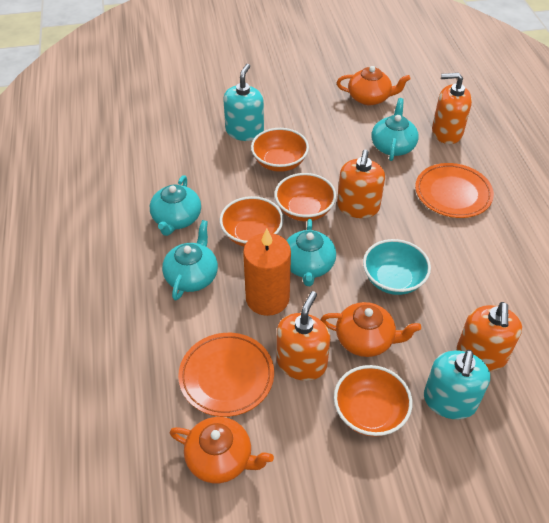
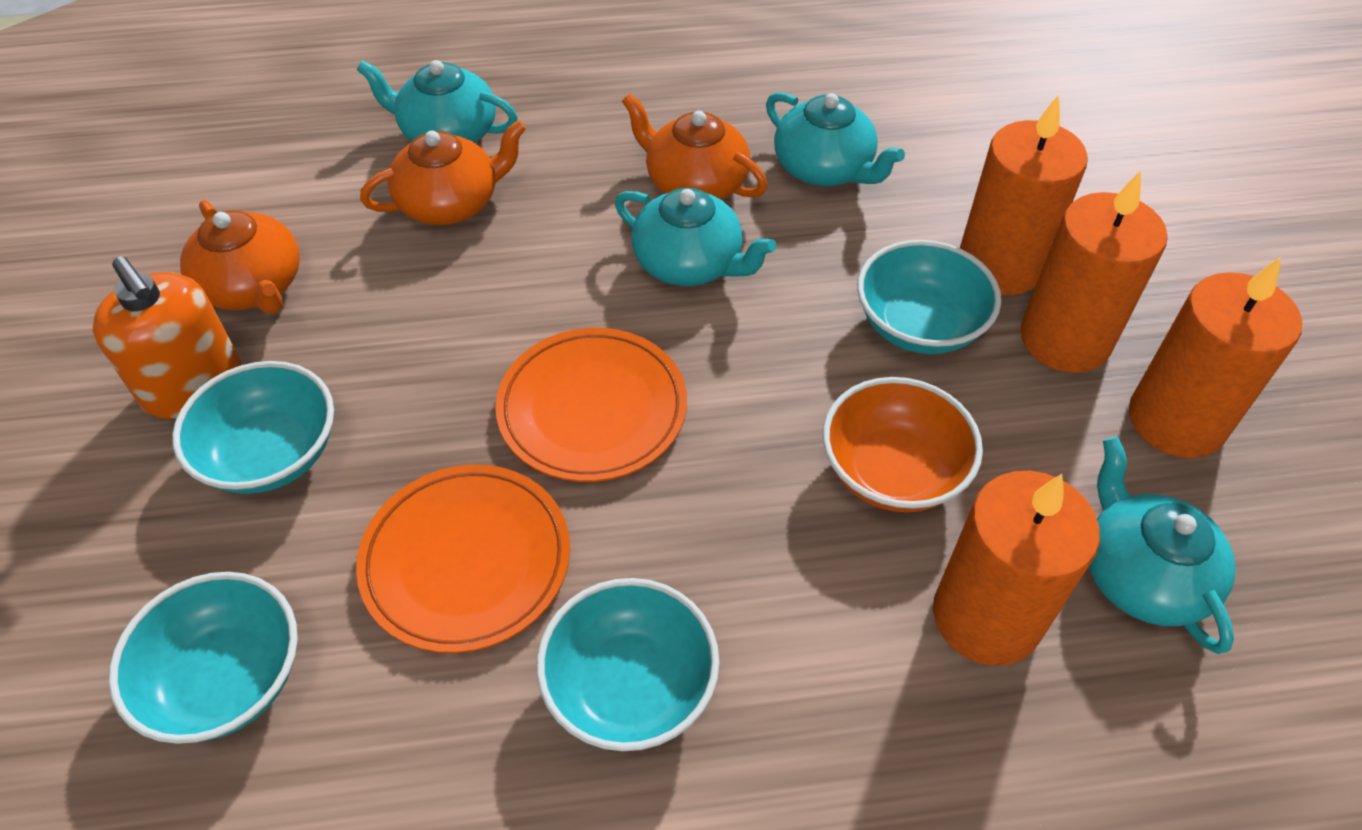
orange bowl: 4 -> 1
orange candle: 1 -> 4
orange soap dispenser: 4 -> 1
turquoise bowl: 1 -> 4
turquoise soap dispenser: 2 -> 0

